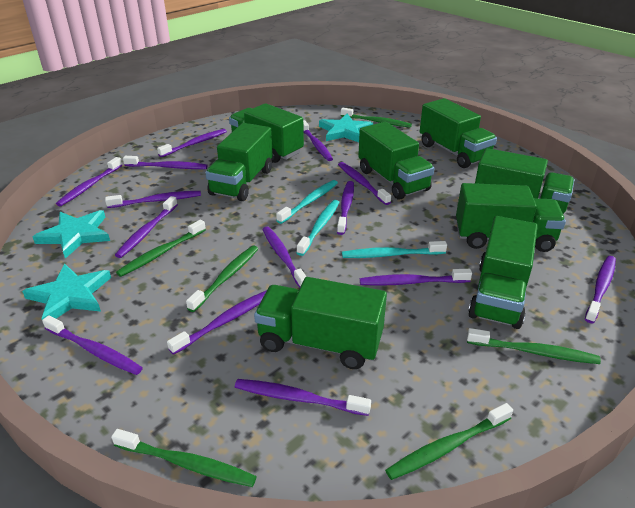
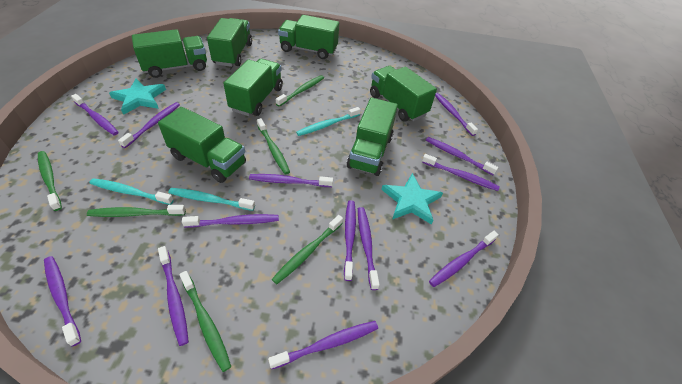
green truck: 8 -> 7
purple toothbrush: 14 -> 13
turquoise star: 3 -> 2

